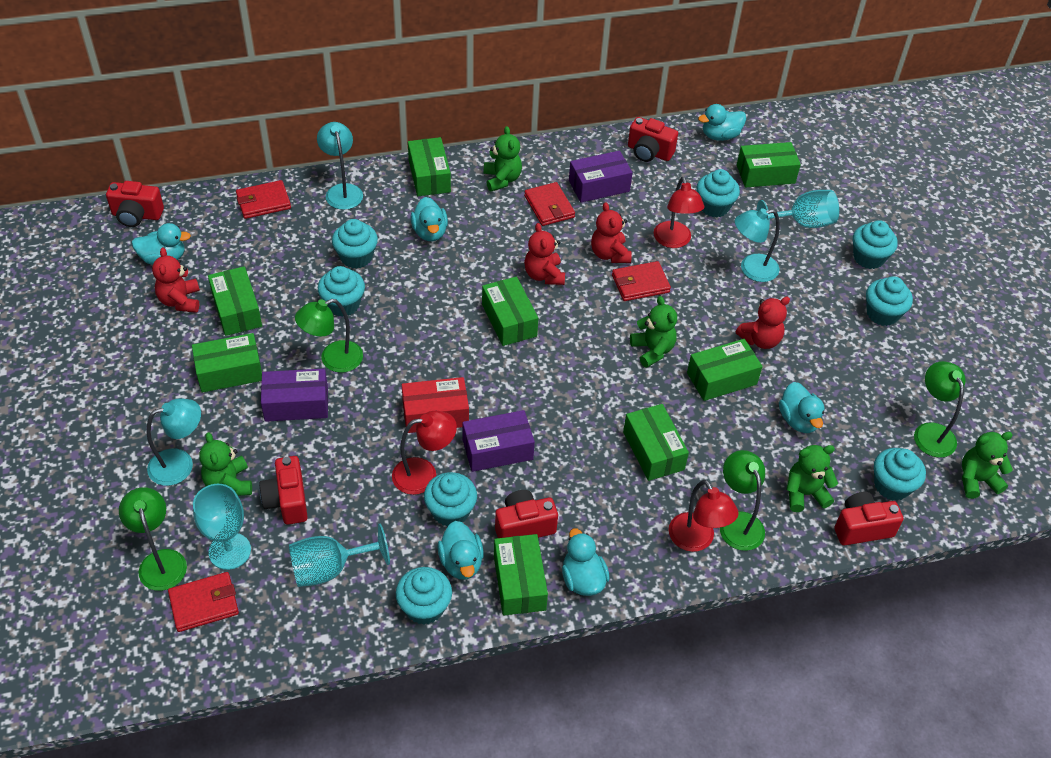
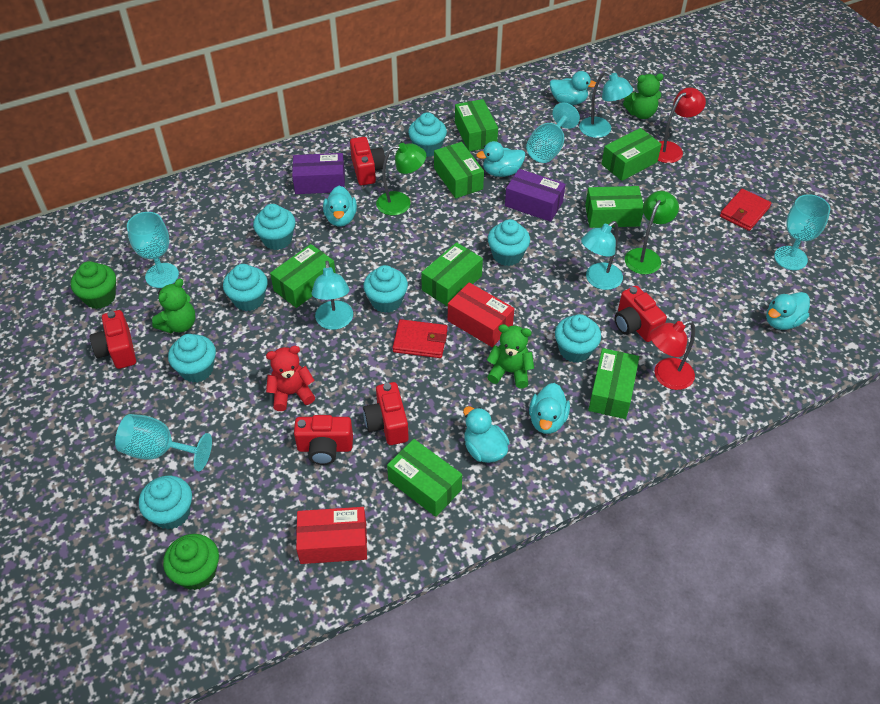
green cupcake: 0 -> 2
green lamp: 4 -> 2
green teddy bear: 5 -> 3
purple box: 3 -> 2
red box: 1 -> 2
red lamp: 3 -> 2
red teddy bear: 4 -> 1
red wallet: 4 -> 2
turquoise goblet: 3 -> 4

